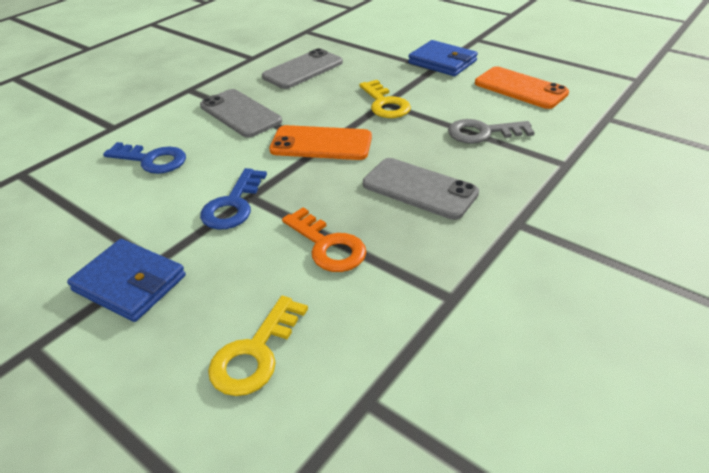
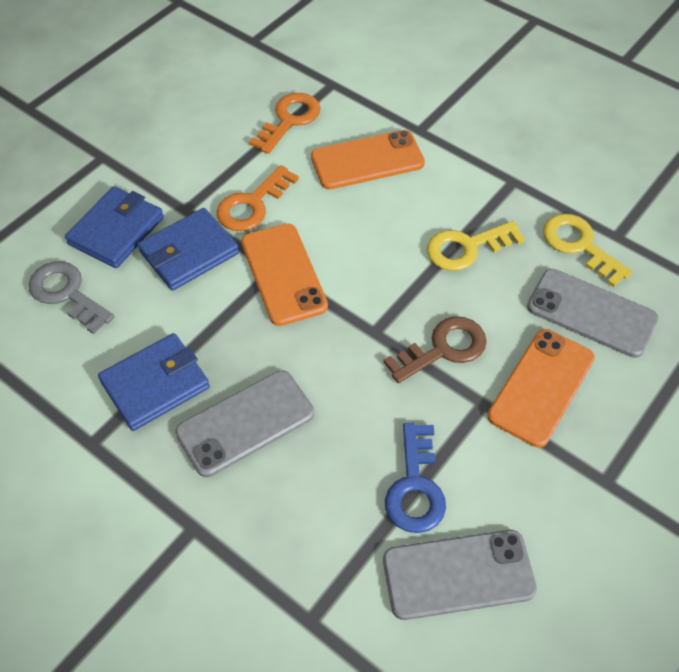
blue key: 2 -> 1
blue wallet: 2 -> 3
brown key: 0 -> 1
orange key: 1 -> 2
orange phone: 2 -> 3

